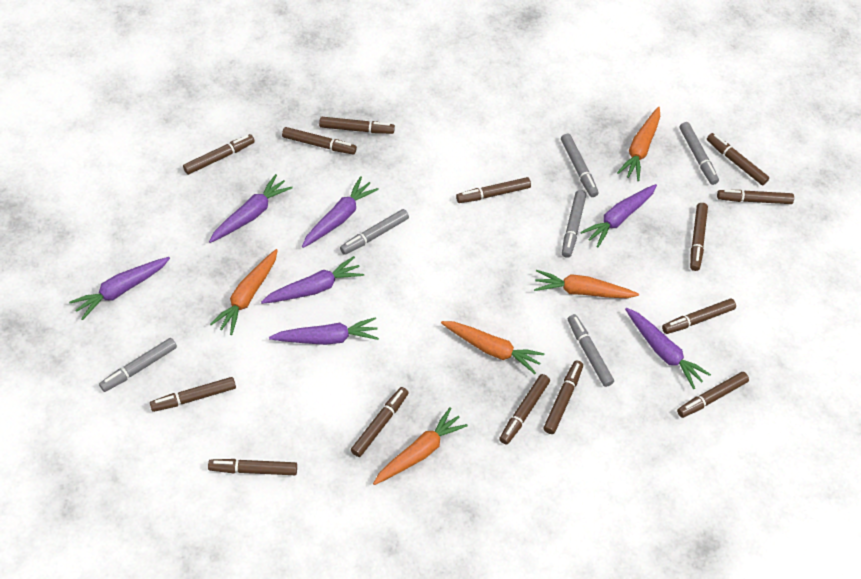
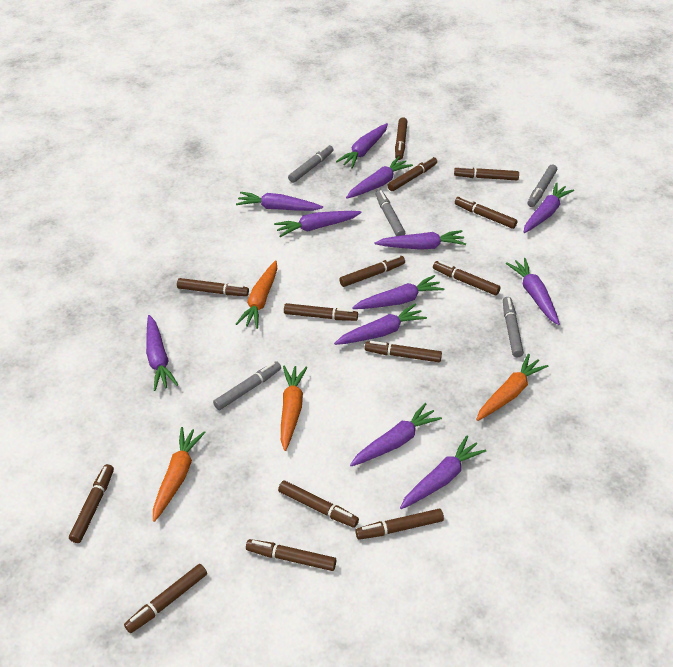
grey marker: 6 -> 5
orange carrot: 5 -> 4
purple carrot: 7 -> 12

